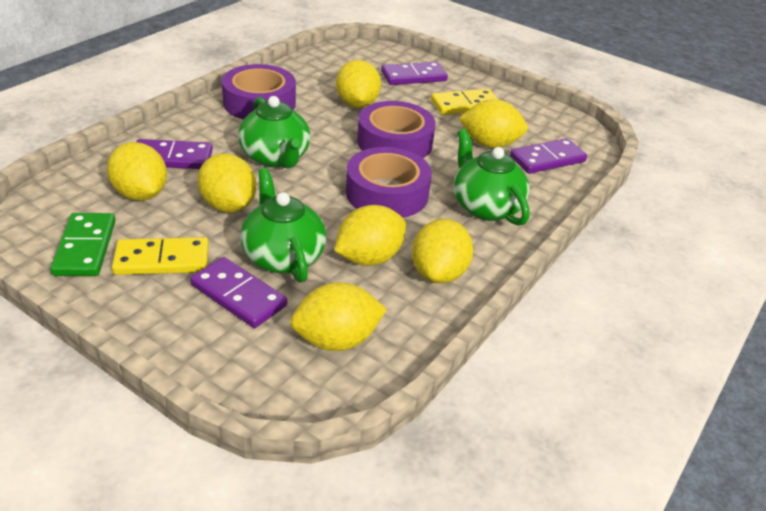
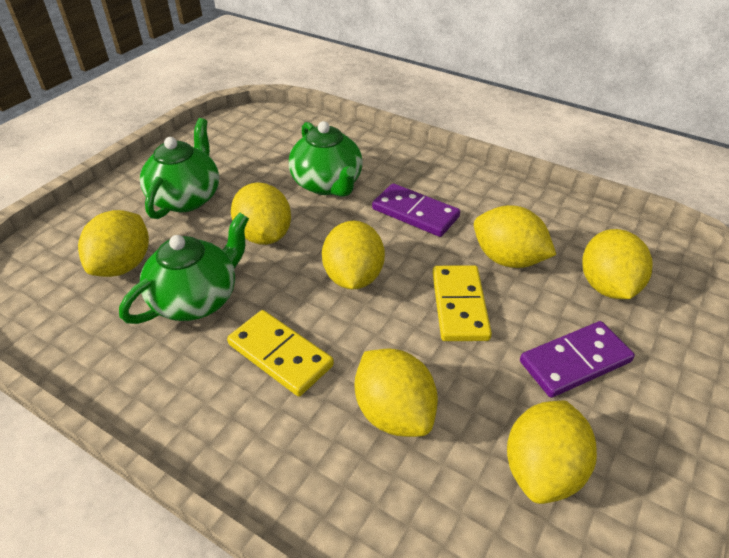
green domino: 1 -> 0
purple domino: 4 -> 2
purple tape: 3 -> 0

